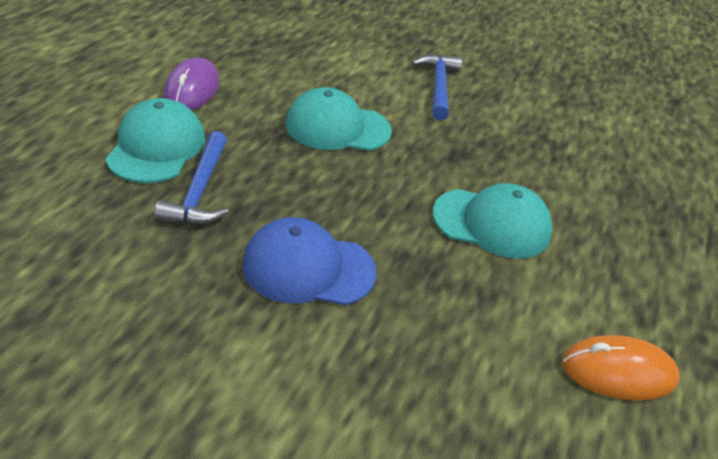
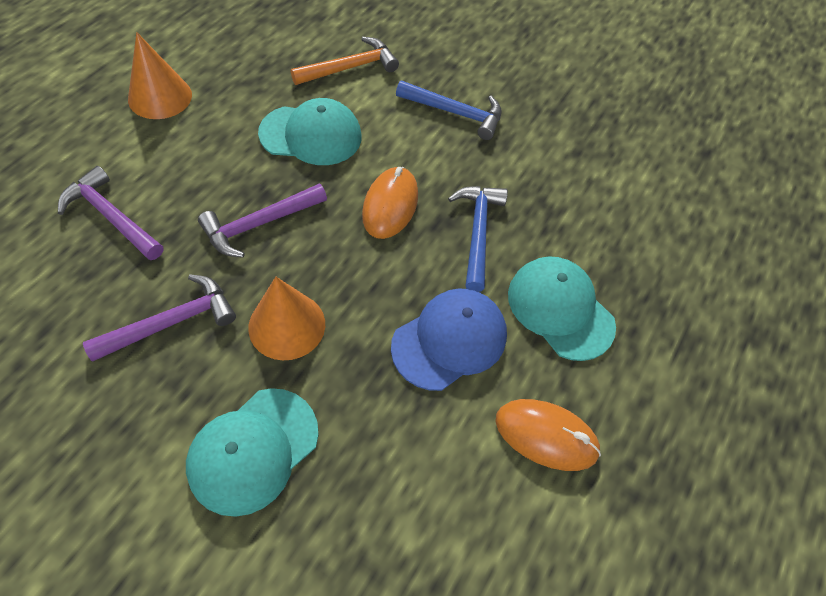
orange cone: 0 -> 2
orange hammer: 0 -> 1
orange mouse: 1 -> 2
purple hammer: 0 -> 3
purple mouse: 1 -> 0

